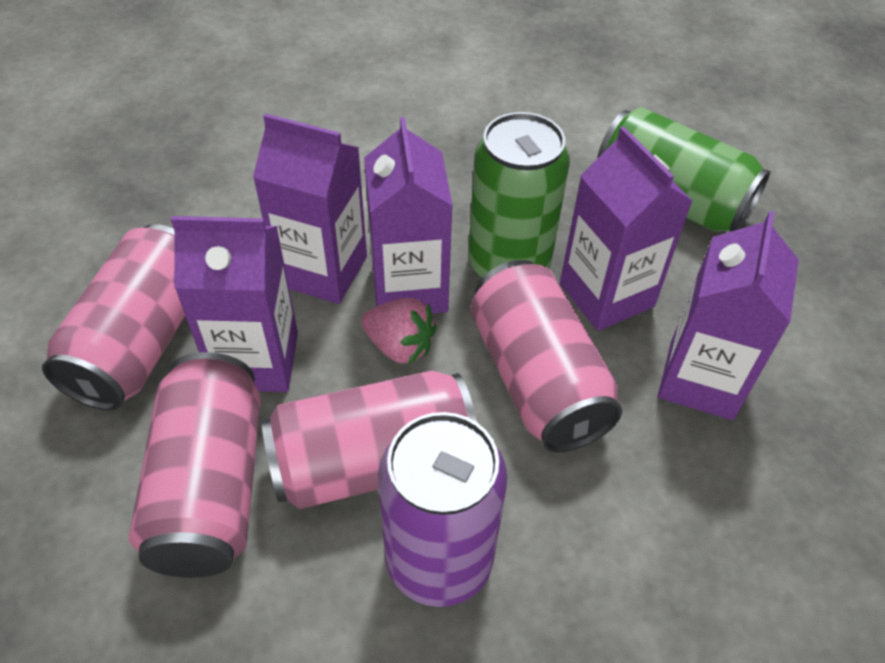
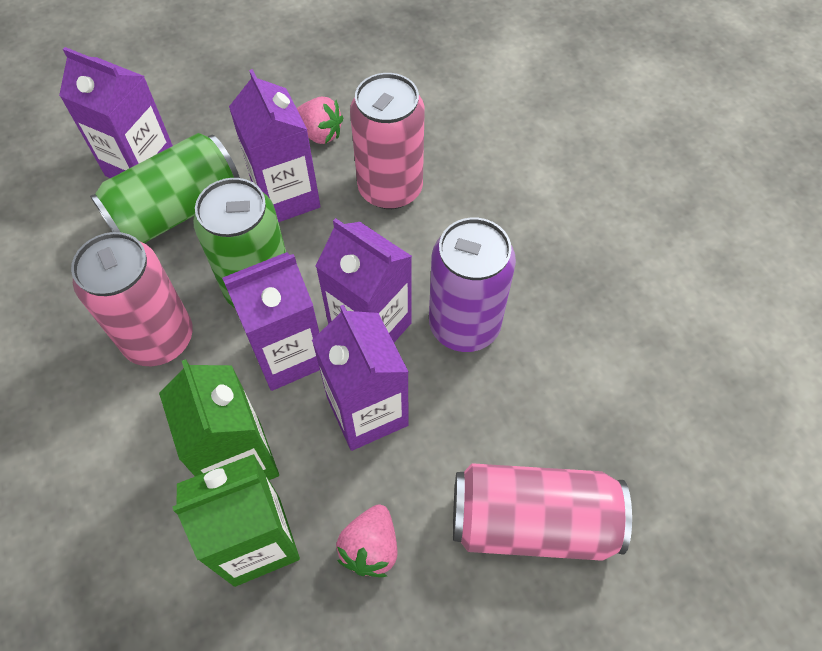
green carton: 0 -> 2
pink can: 4 -> 3
pink strawberry: 1 -> 2

